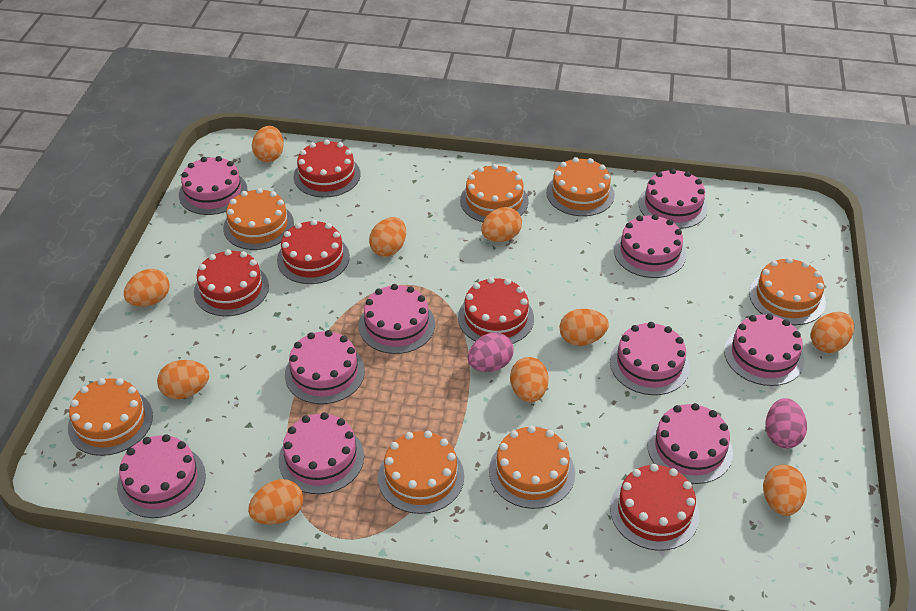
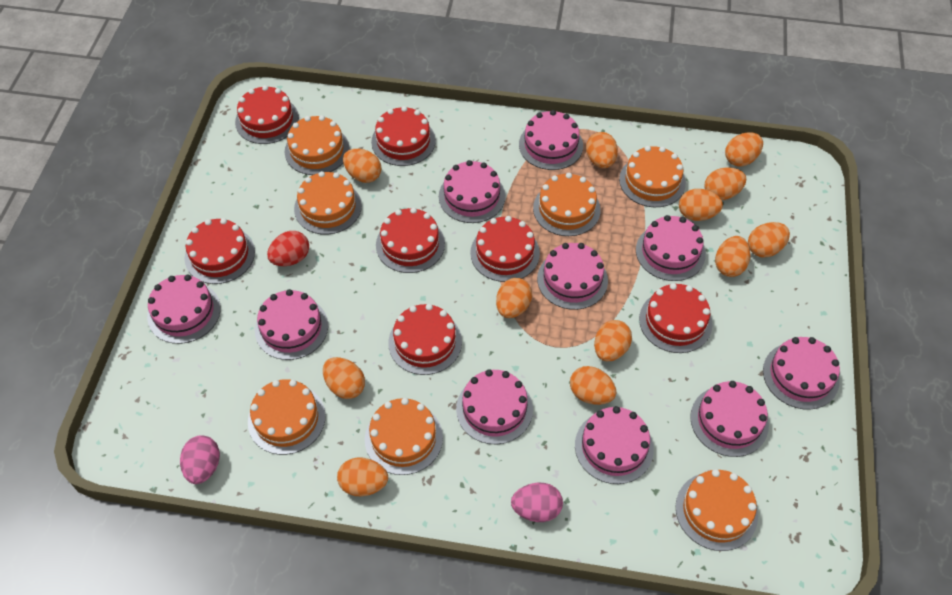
orange egg: 10 -> 12
red cake: 5 -> 7
red egg: 0 -> 1

